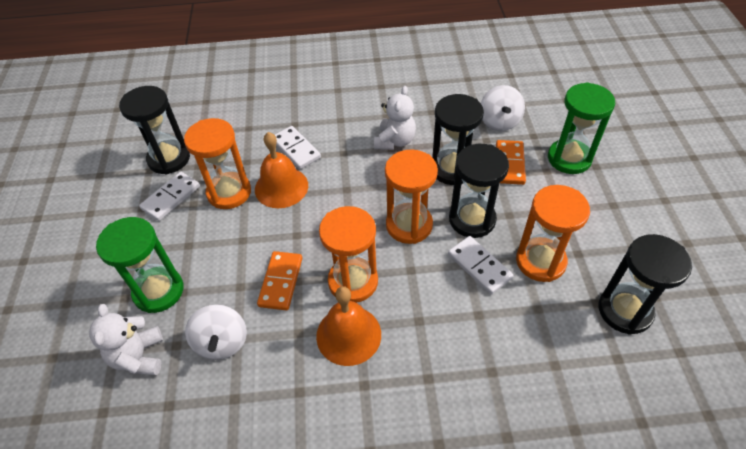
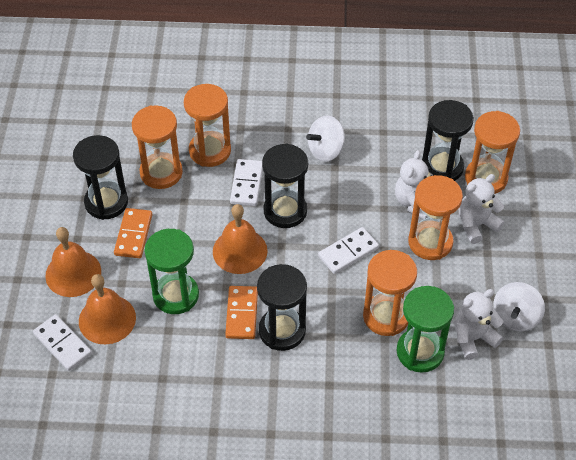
orange bell: 2 -> 3
orange hourglass: 4 -> 5
white teddy bear: 2 -> 3

